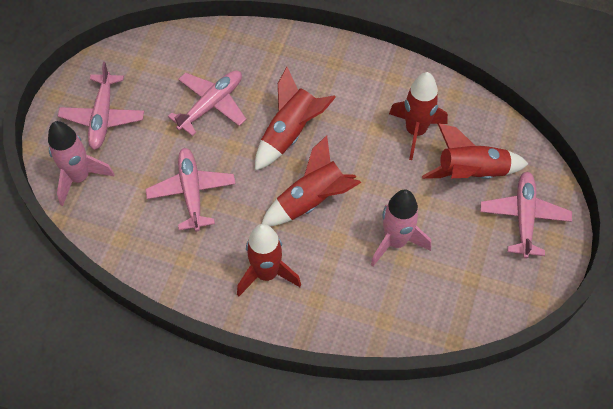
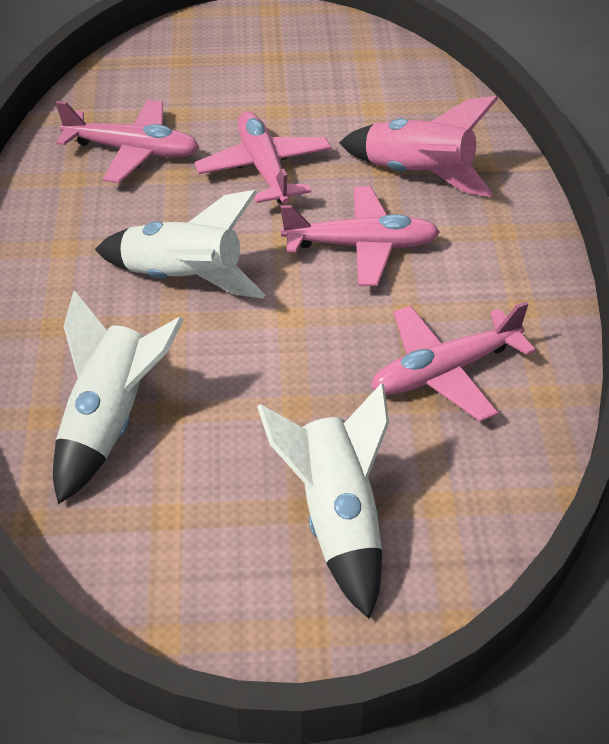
pink rocket: 2 -> 1
red rocket: 5 -> 0
white rocket: 0 -> 3

